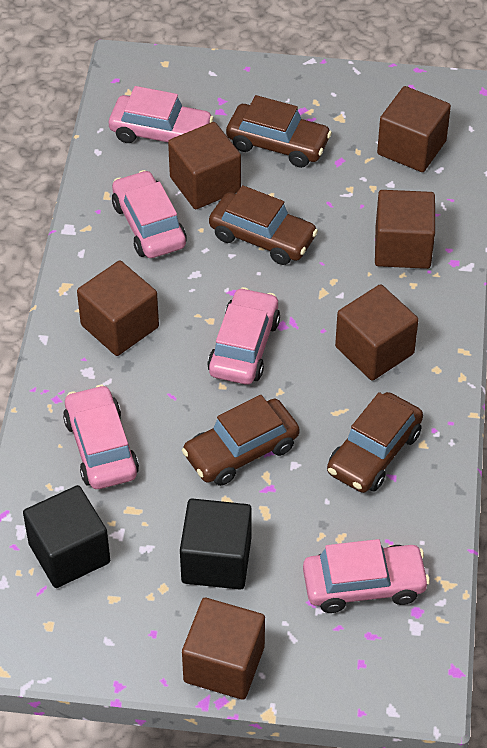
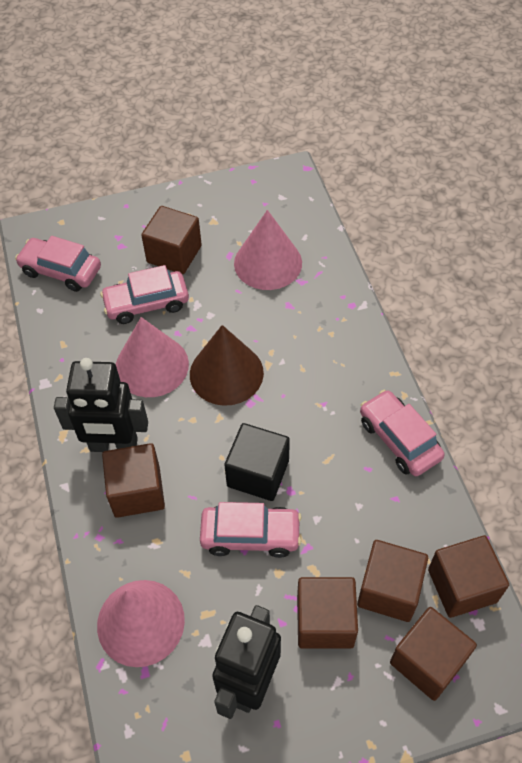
black cube: 2 -> 1
black robot: 0 -> 2
brown car: 4 -> 0
brown cone: 0 -> 1
pink car: 5 -> 4
pink cone: 0 -> 3

